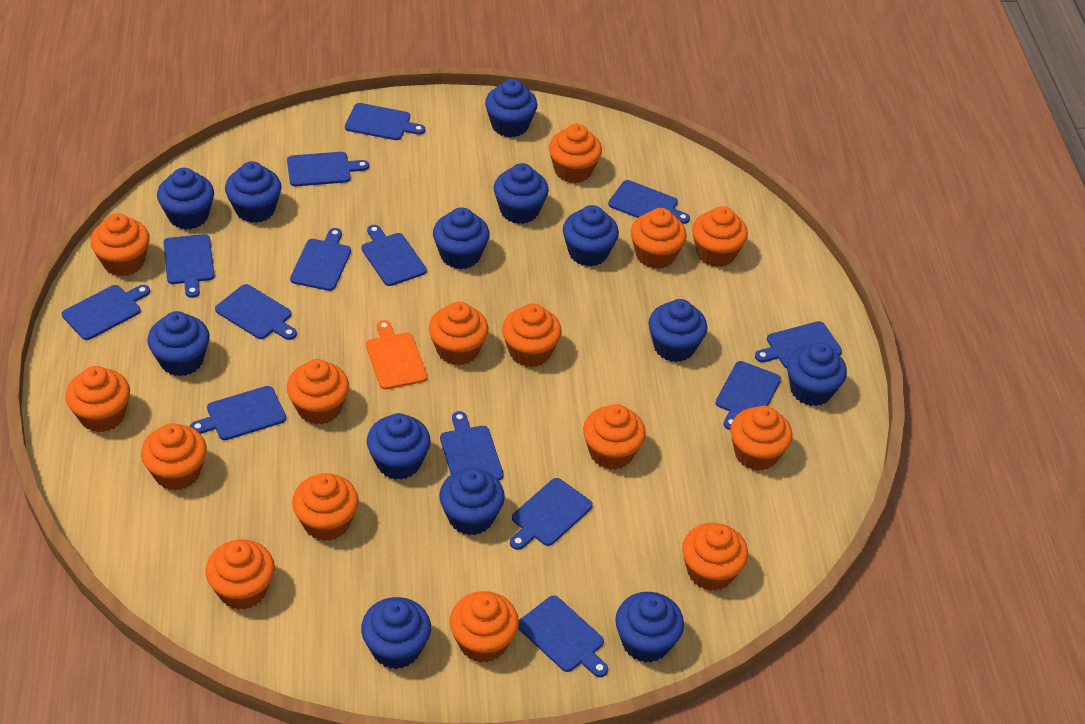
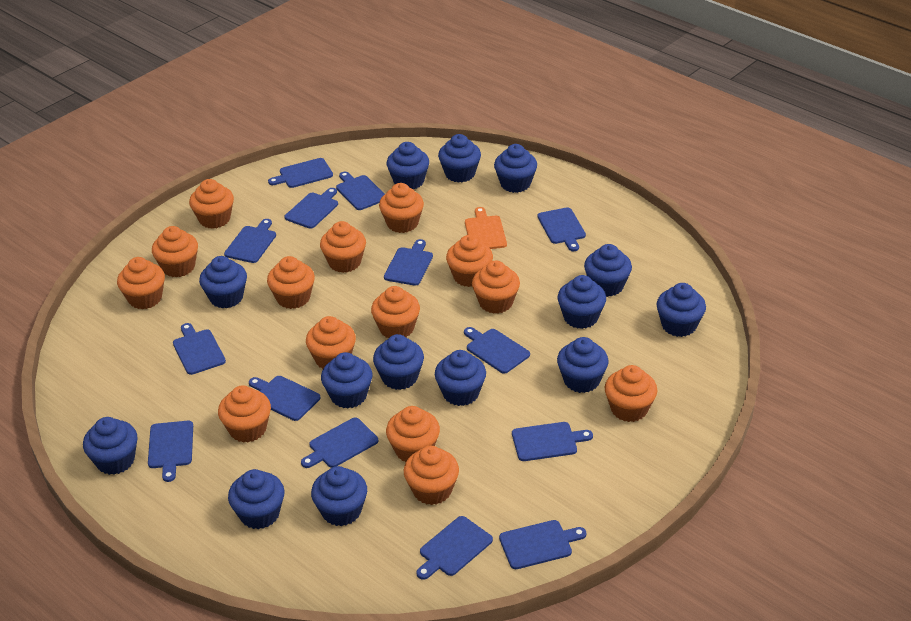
blue cupcake: 13 -> 14
orange cupcake: 15 -> 14

